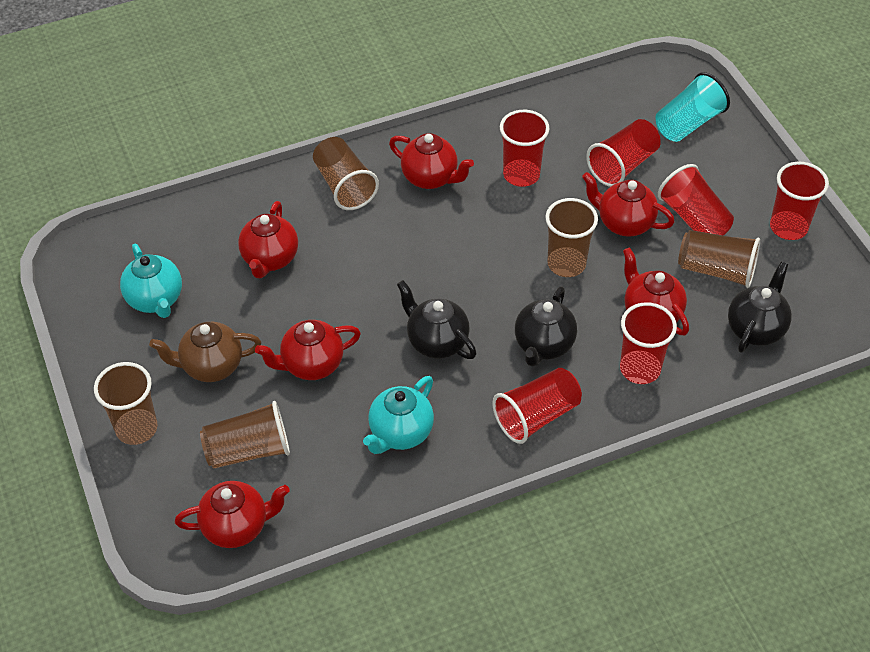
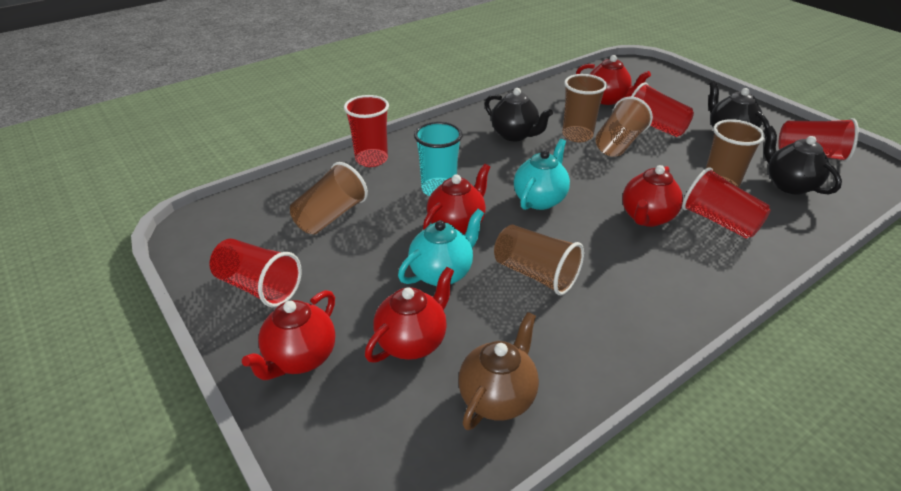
red cup: 6 -> 5
red teapot: 6 -> 5

